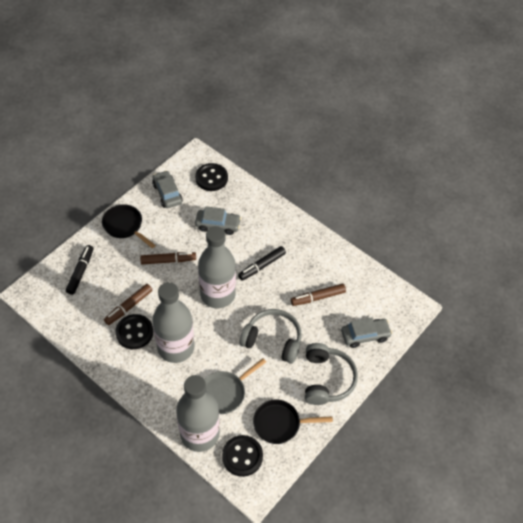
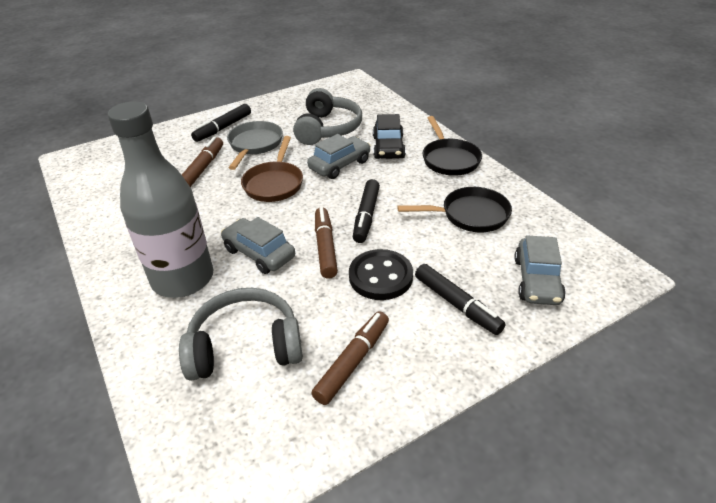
black button: 3 -> 1
black car: 0 -> 1
black marker: 2 -> 3
brown pan: 0 -> 1
grey bottle: 3 -> 1

